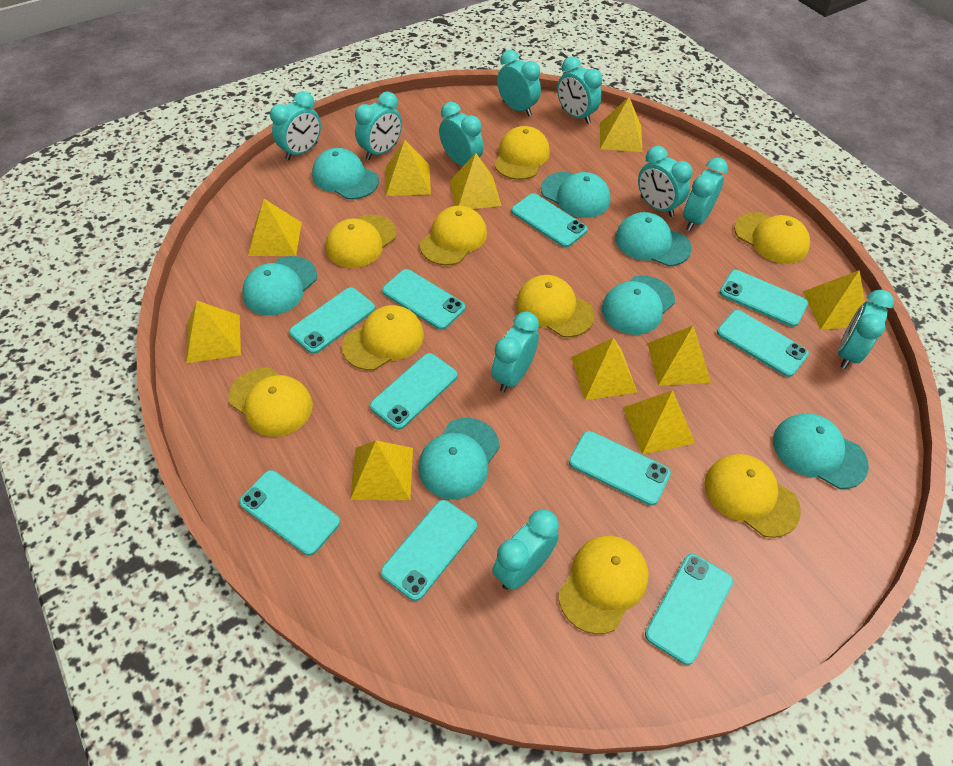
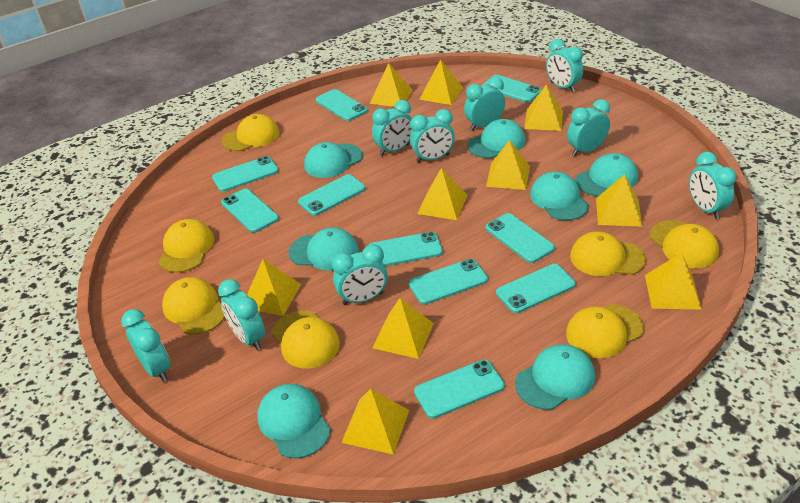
turquoise clock: 10 -> 9
yellow cap: 9 -> 7

